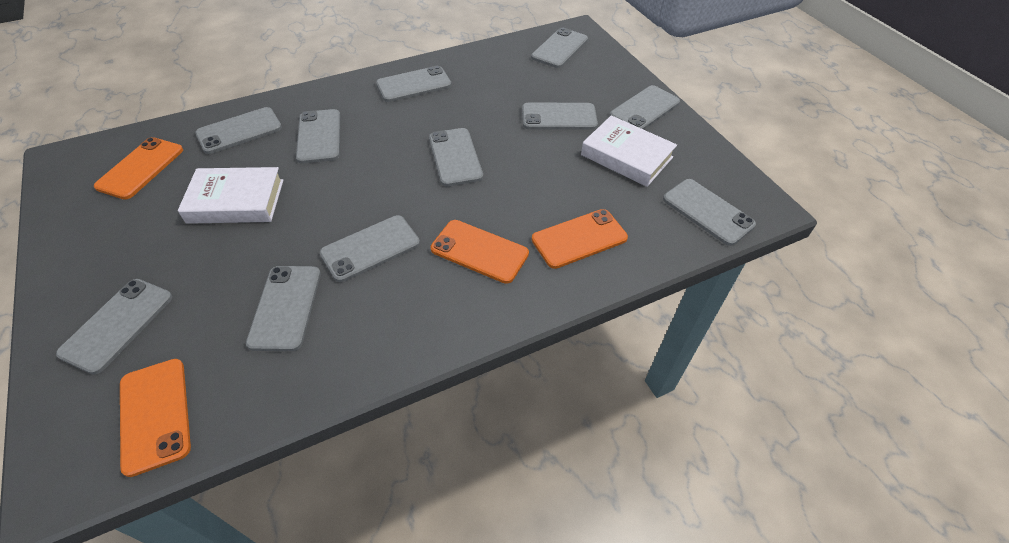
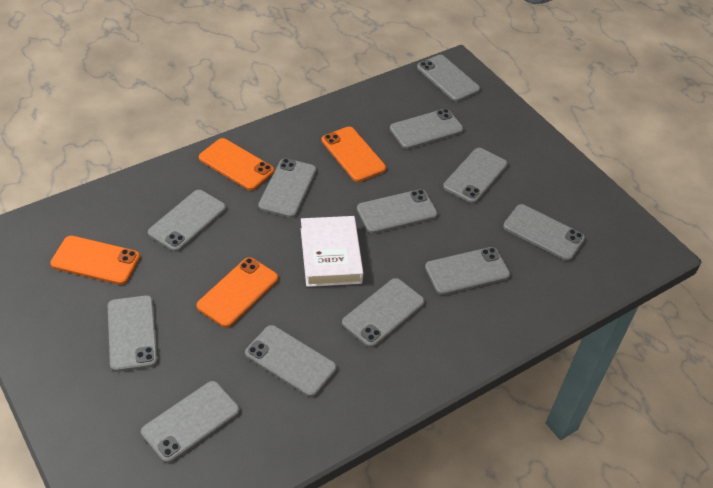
grey phone: 11 -> 12
white book: 2 -> 1

